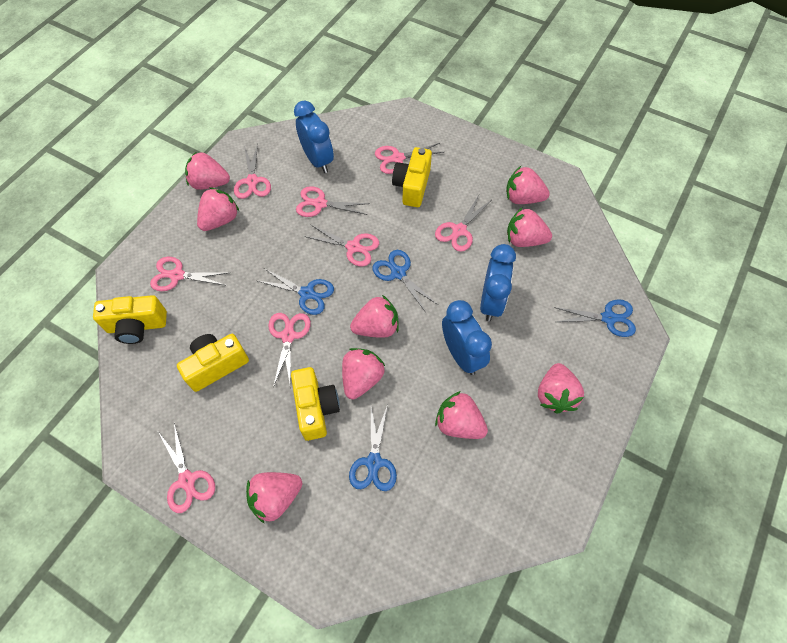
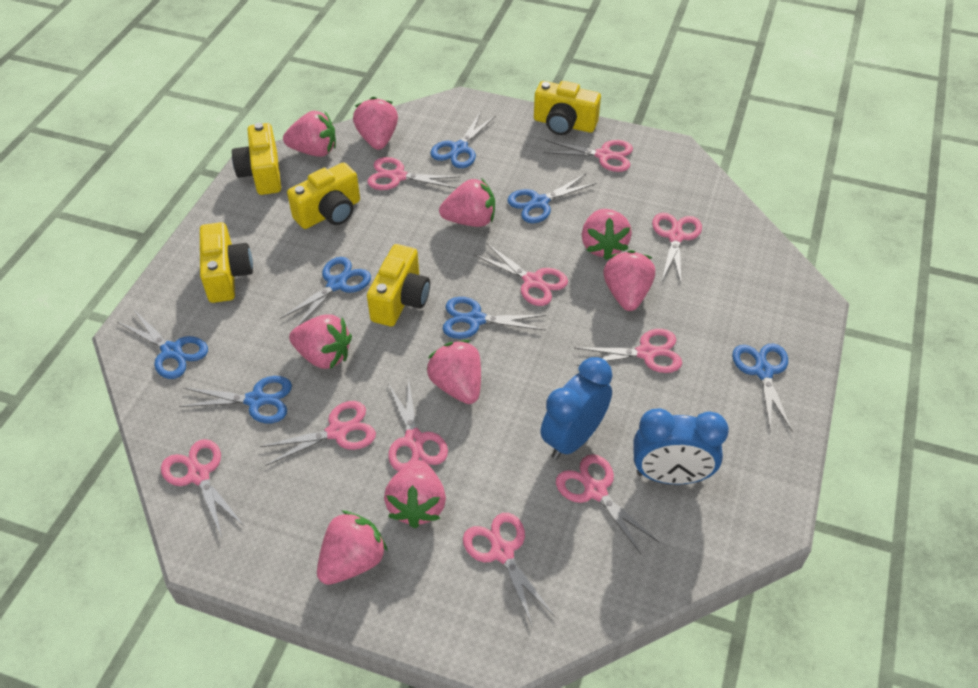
blue clock: 3 -> 2
blue scissors: 4 -> 7
pink scissors: 8 -> 10
yellow camera: 4 -> 5

